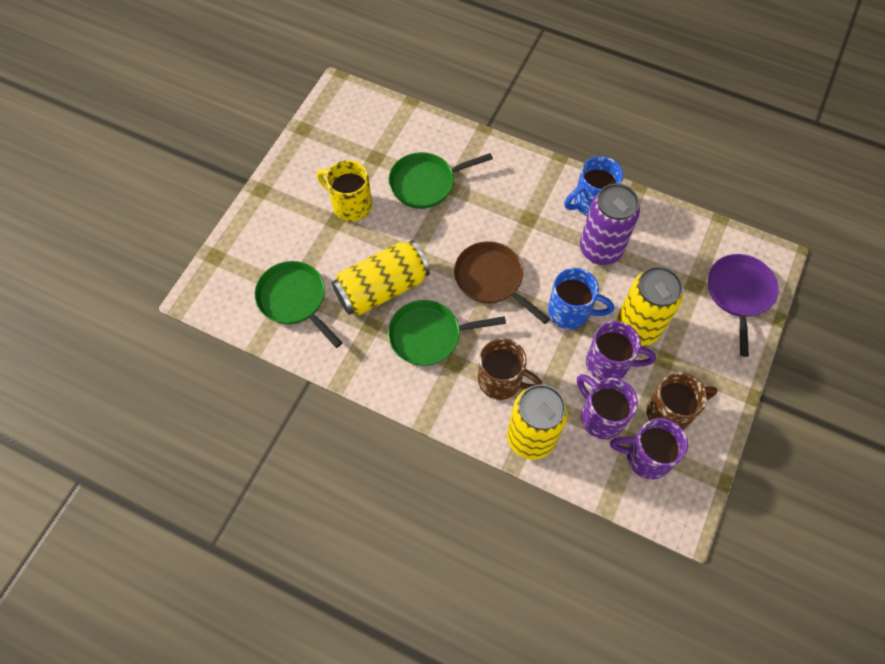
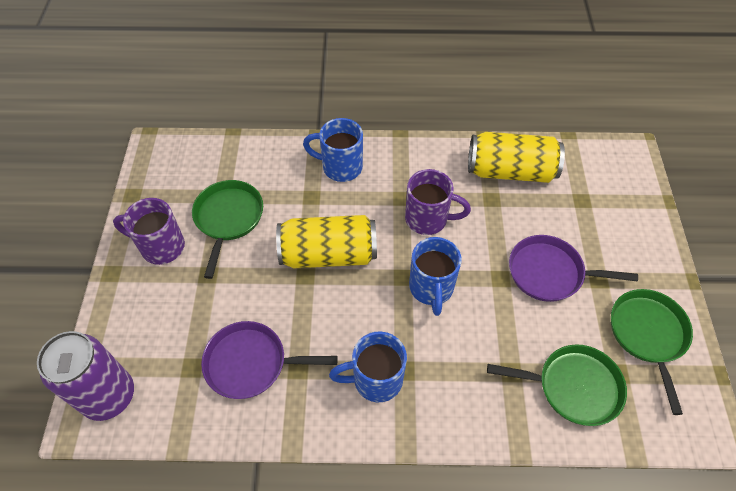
blue mug: 2 -> 3
brown mug: 2 -> 0
brown pan: 1 -> 0
purple mug: 3 -> 2
purple pan: 1 -> 2
yellow can: 3 -> 2
yellow mug: 1 -> 0

